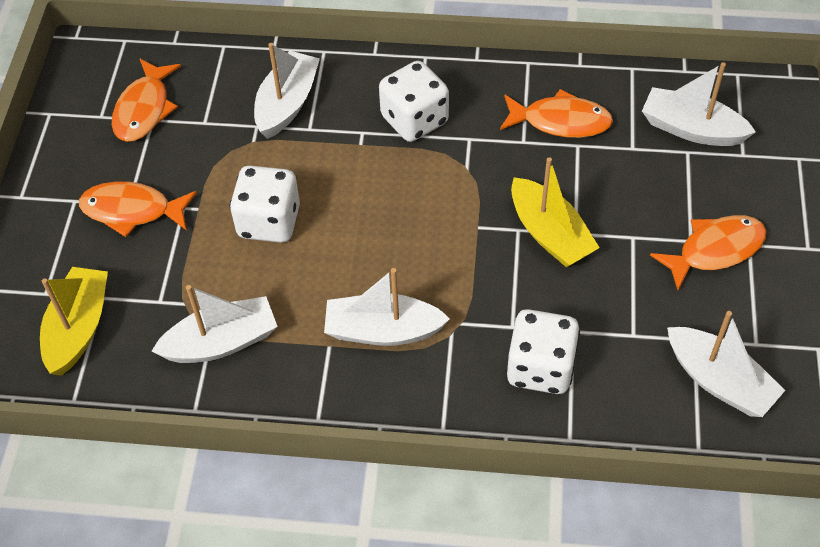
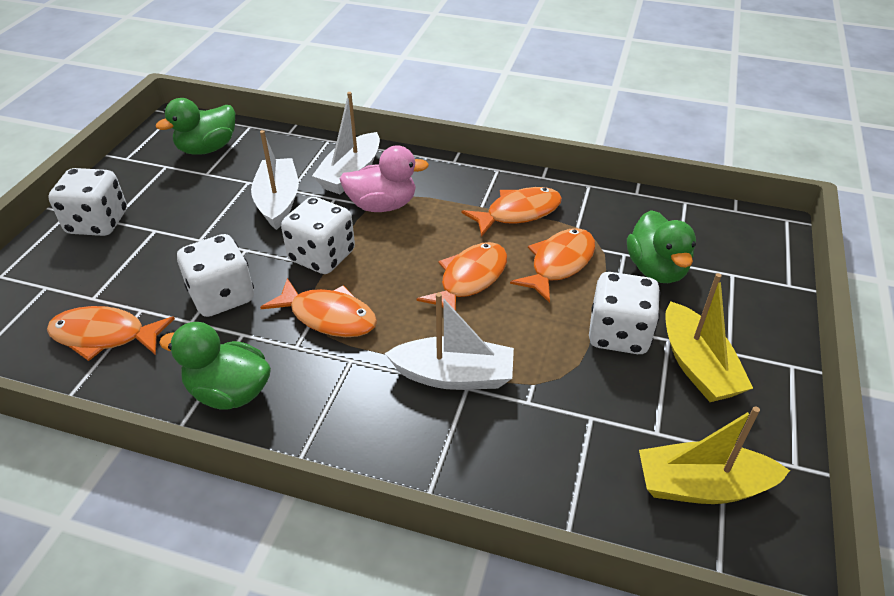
green duck: 0 -> 3
orange fish: 4 -> 5
pink duck: 0 -> 1
white boat: 5 -> 3
white dice: 3 -> 4

